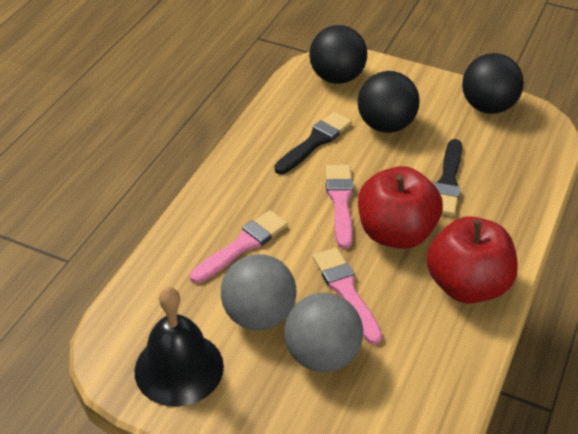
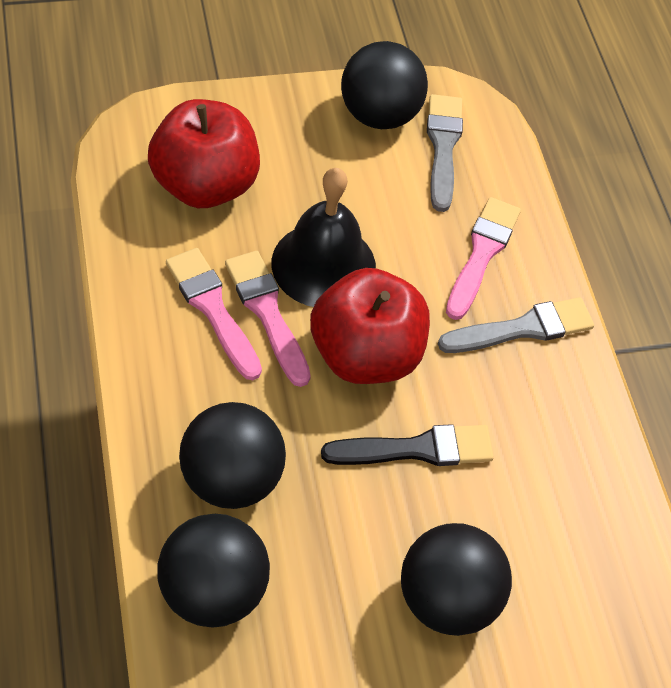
black ball: 3 -> 4
black brush: 2 -> 1
grey ball: 2 -> 0
grey brush: 0 -> 2

